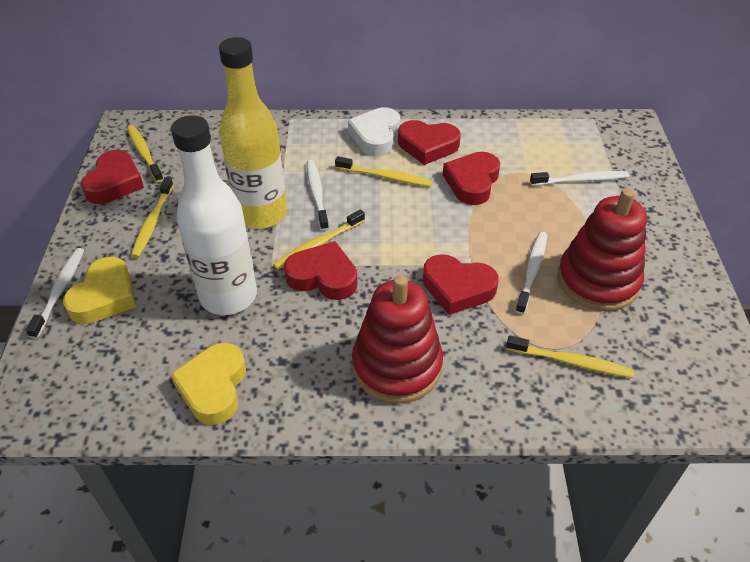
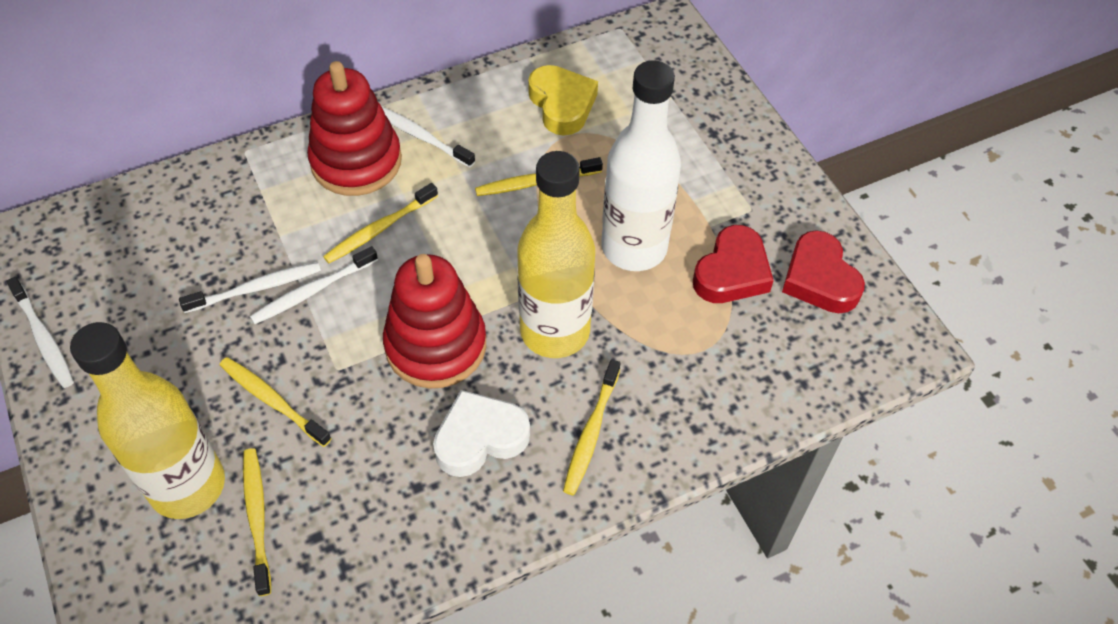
red heart: 5 -> 2
yellow bottle: 1 -> 2
yellow heart: 2 -> 1

